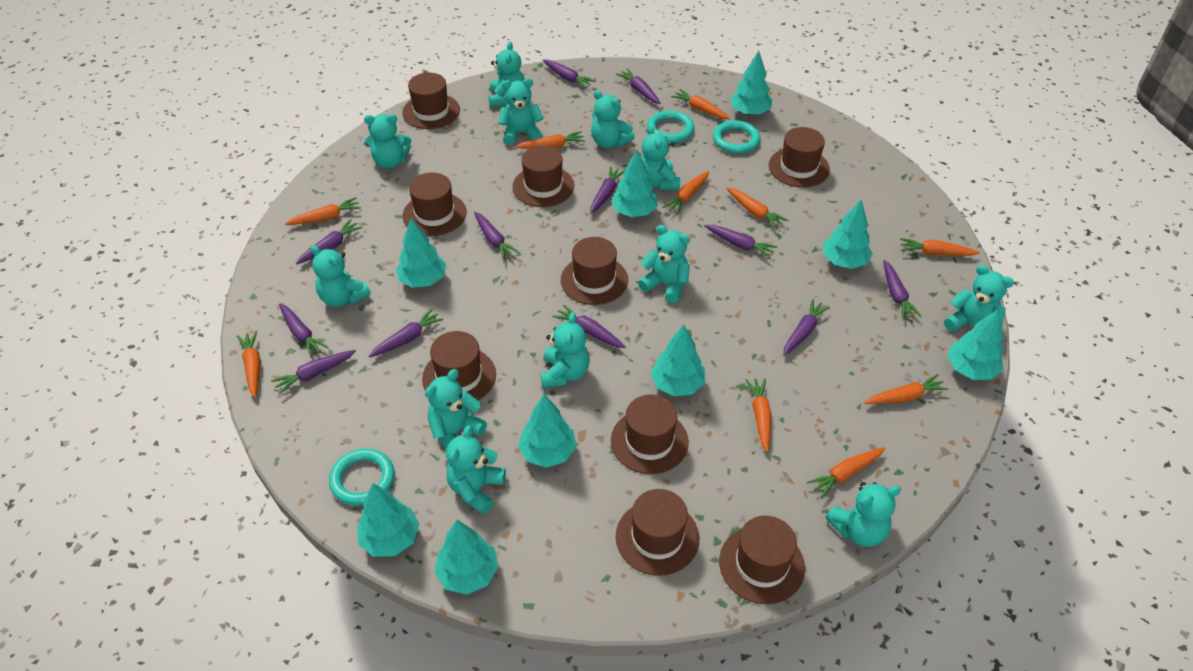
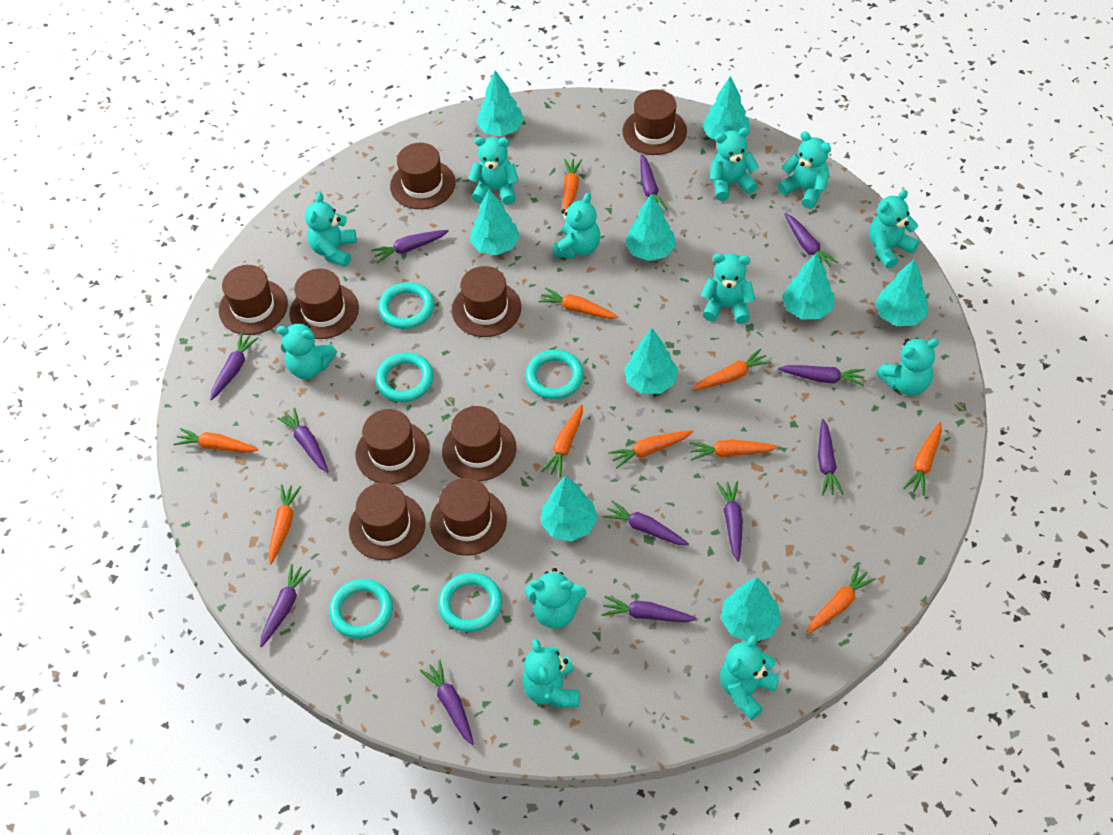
turquoise ring: 3 -> 5

